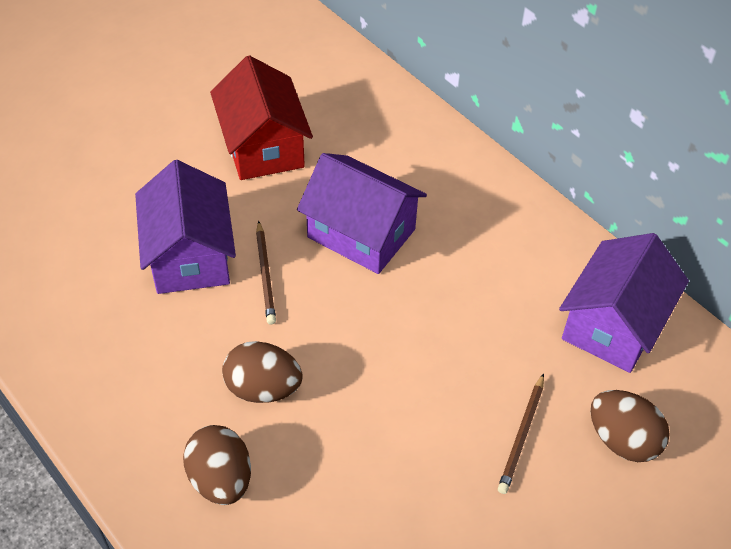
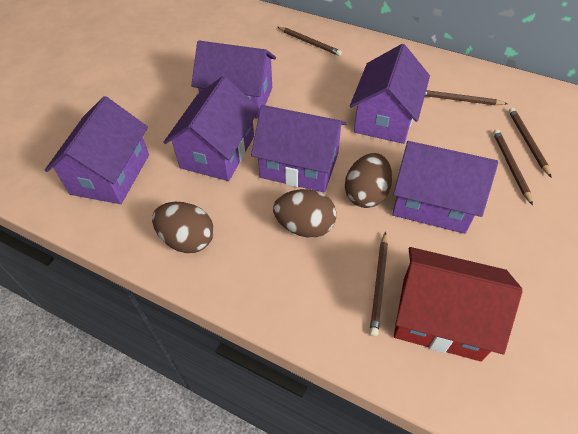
brown pencil: 2 -> 5
purple house: 3 -> 6

